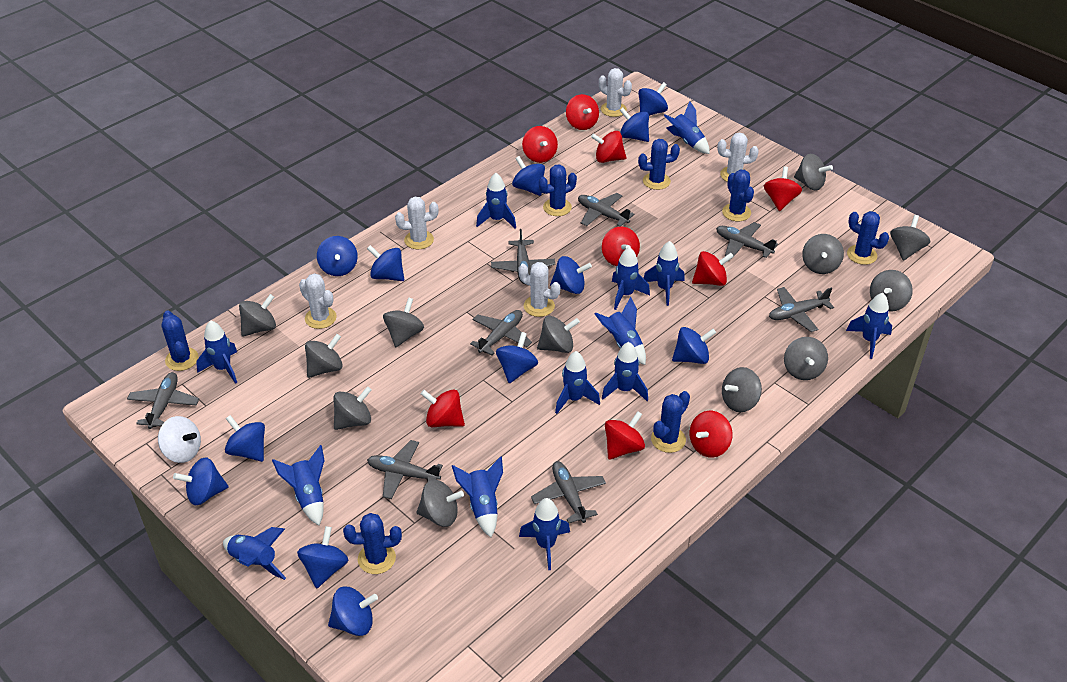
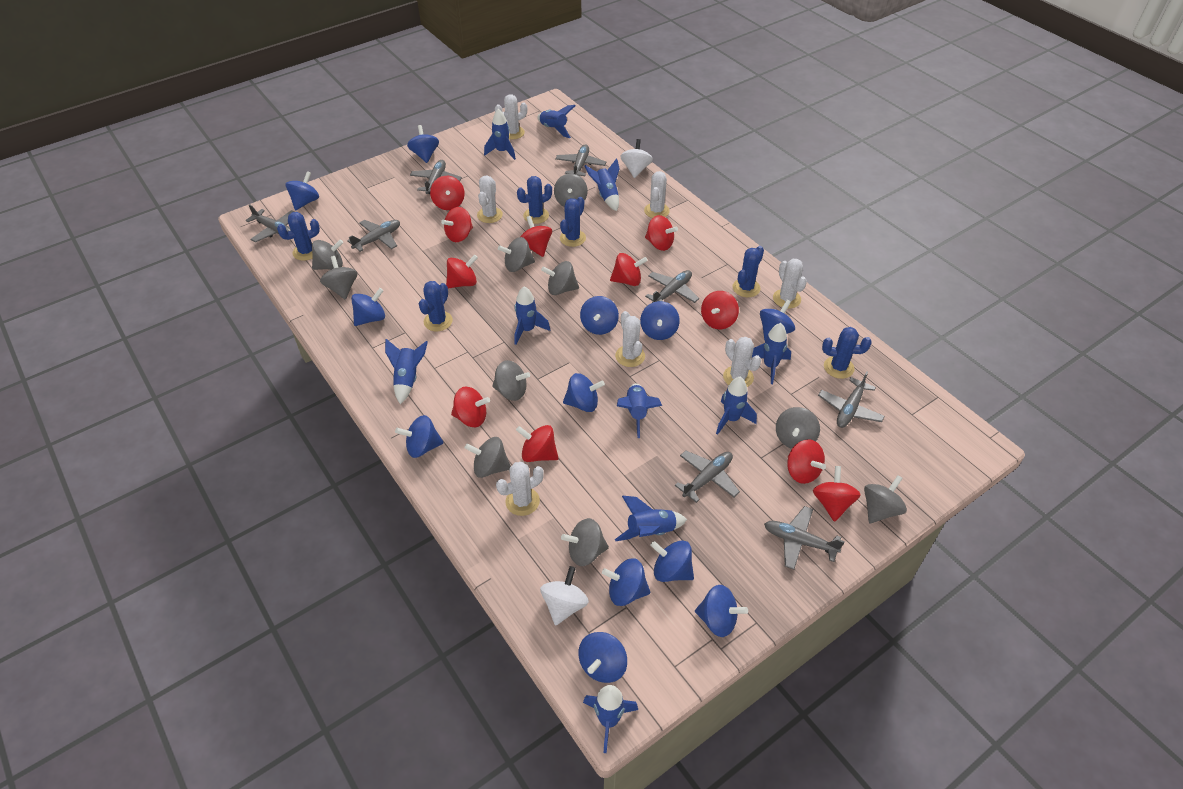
blue cactus: 7 -> 6
blue rocket: 13 -> 10
grey spinning top: 12 -> 10
red spinning top: 9 -> 11
white cactus: 5 -> 7
white spinning top: 1 -> 2

